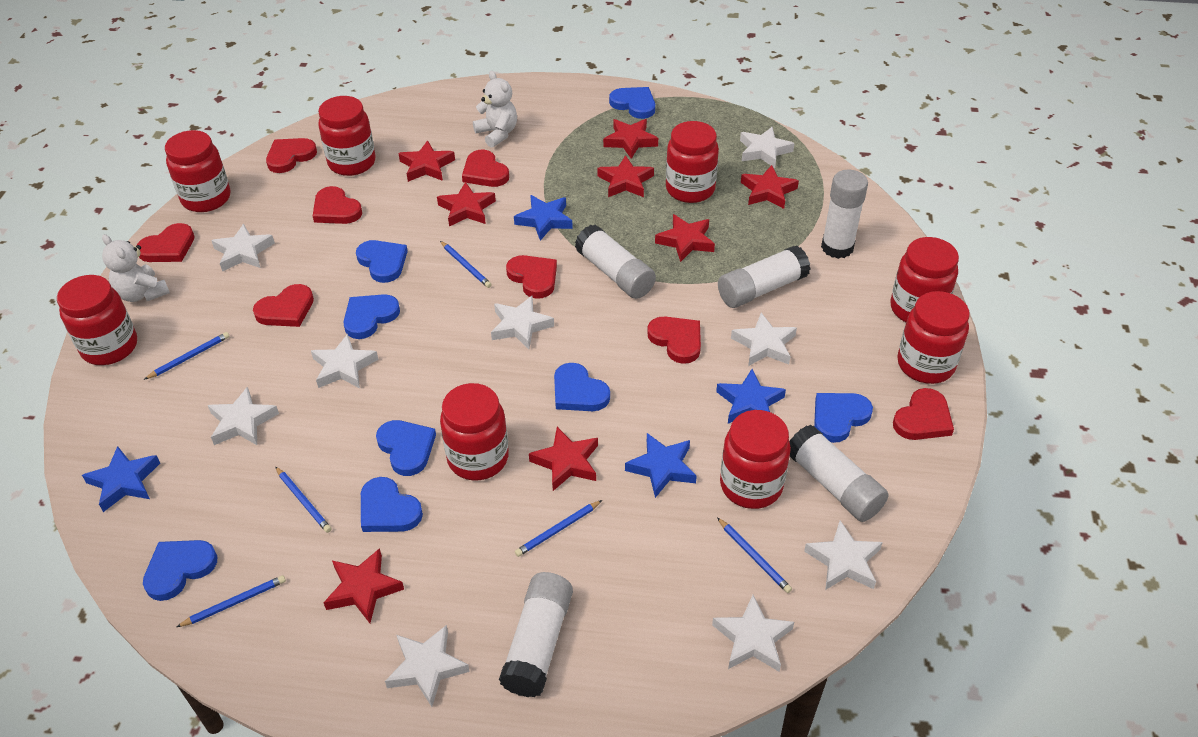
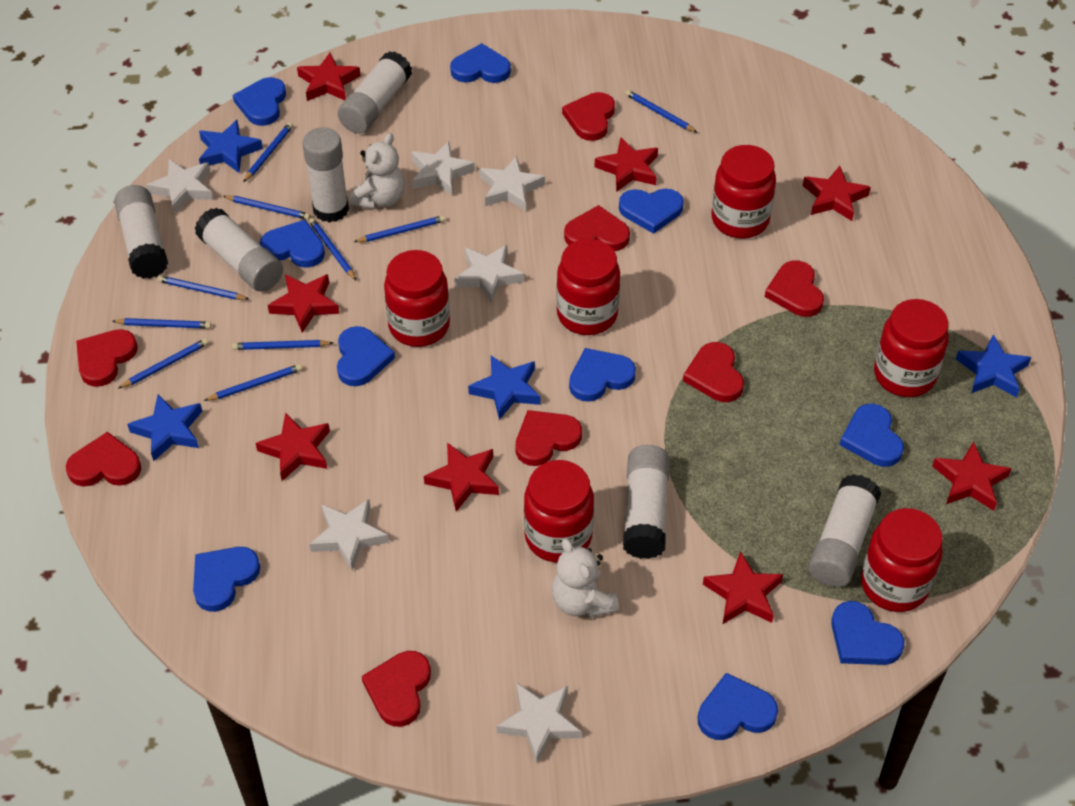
blue heart: 8 -> 10
blue pencil: 6 -> 10
red jar: 8 -> 6
white glue stick: 5 -> 6
white star: 9 -> 6

